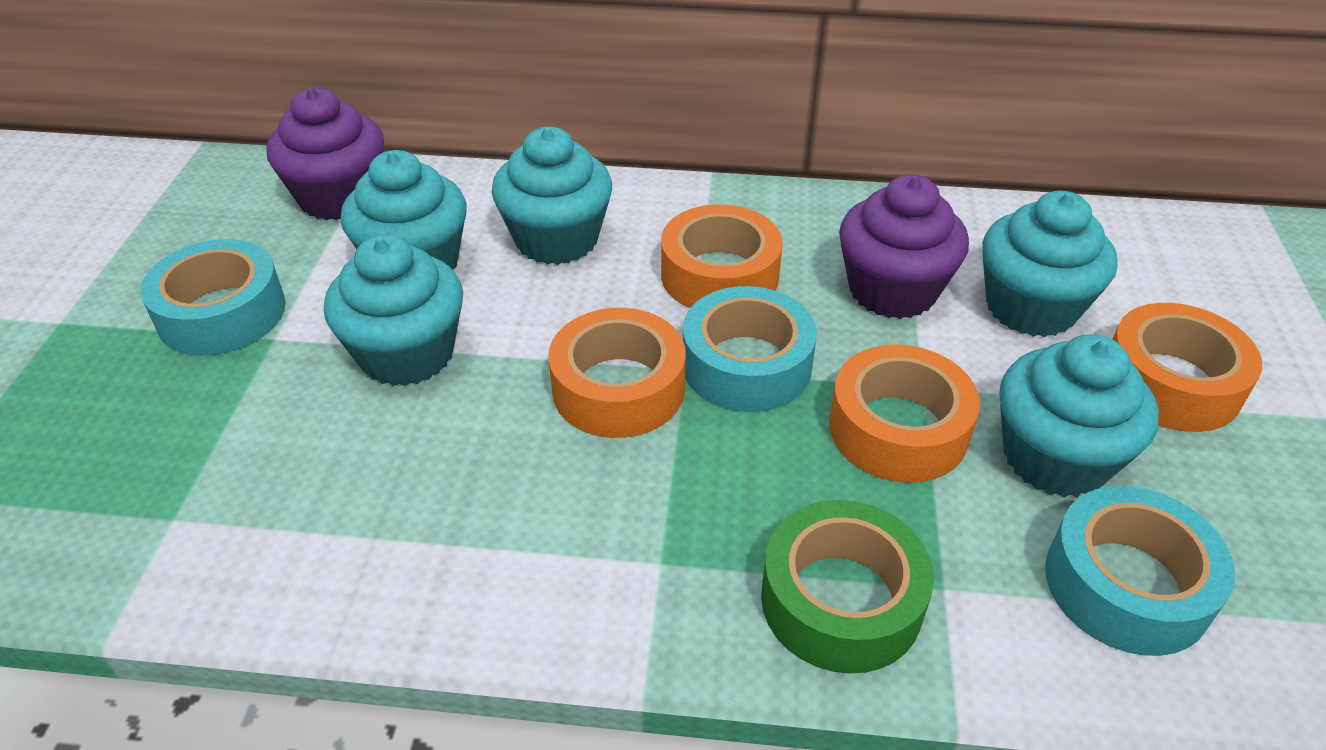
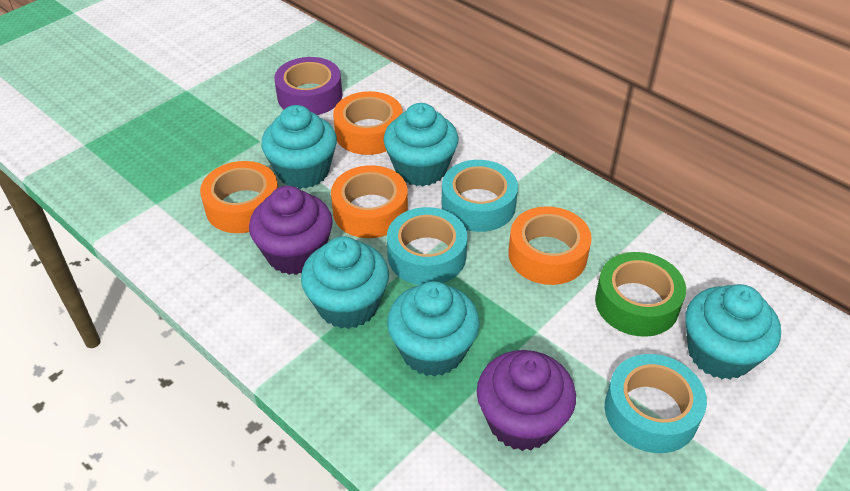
purple tape: 0 -> 1

